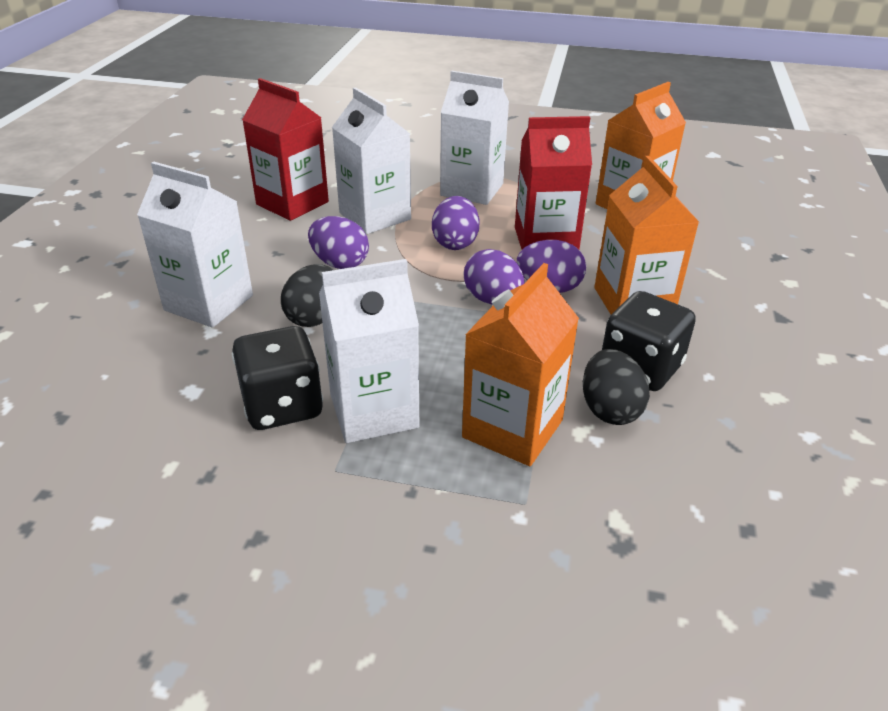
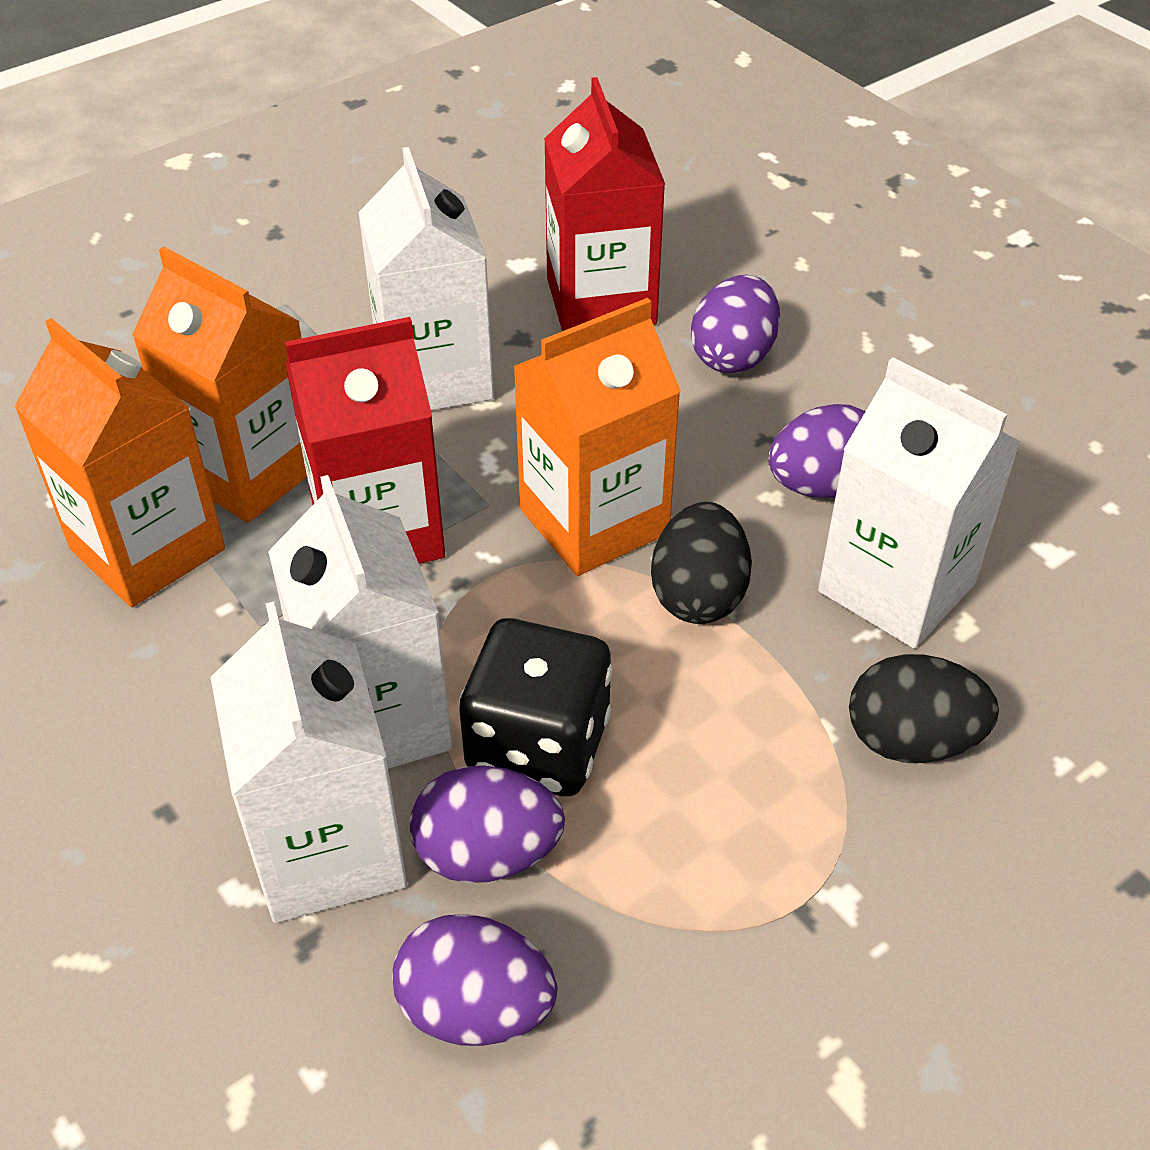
black dice: 2 -> 1

